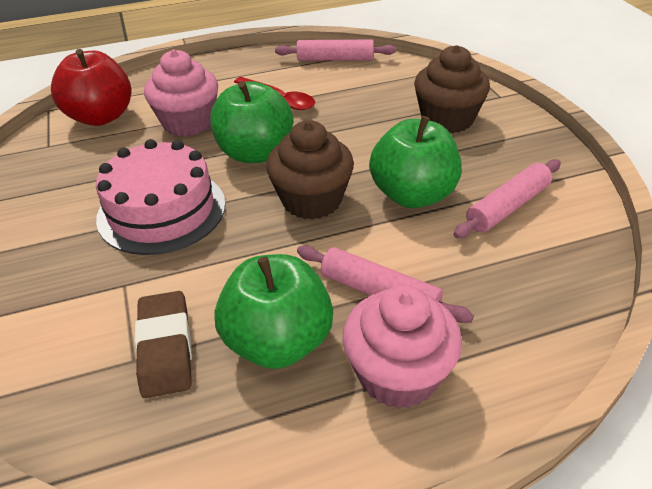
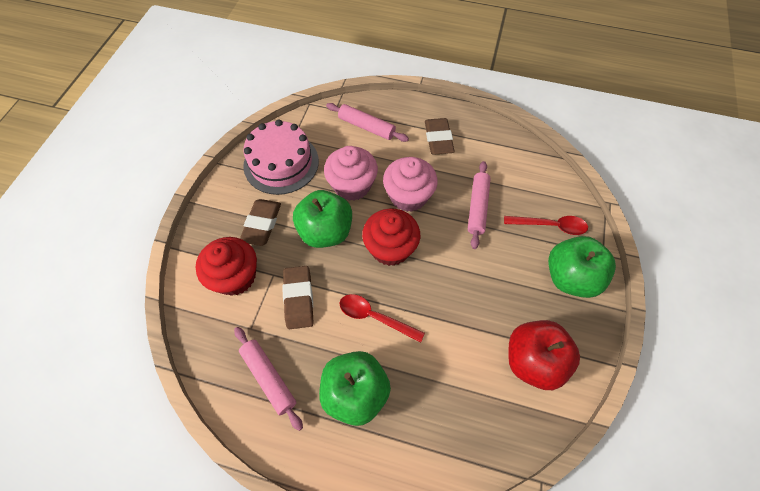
brown cupcake: 2 -> 0
brown eraser: 1 -> 3
red cupcake: 0 -> 2
red spoon: 1 -> 2

